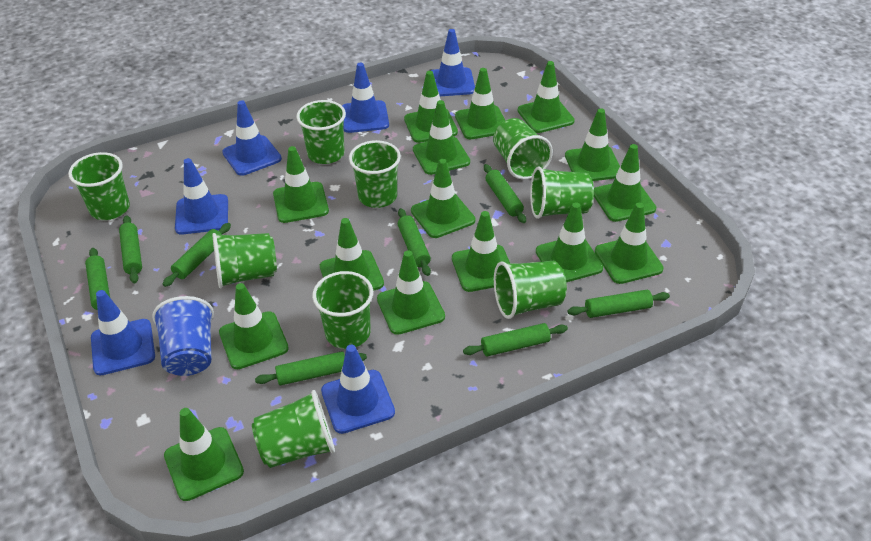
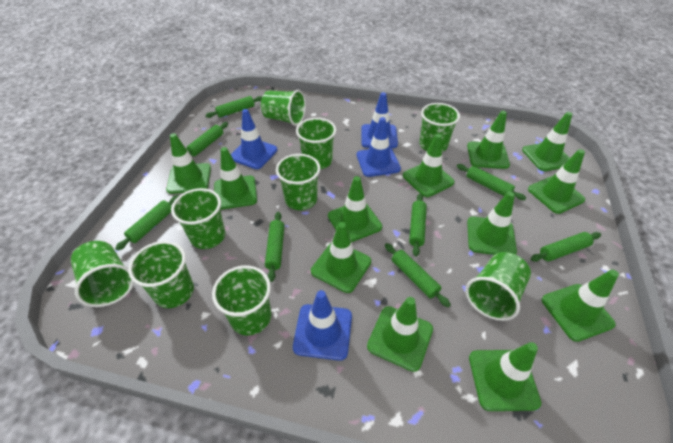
blue cup: 1 -> 0
blue traffic cone: 6 -> 4
green traffic cone: 15 -> 12

